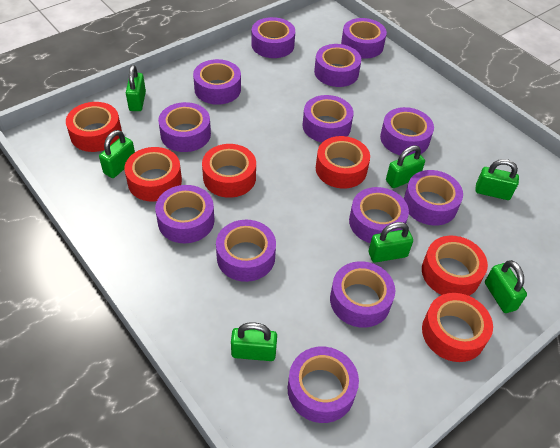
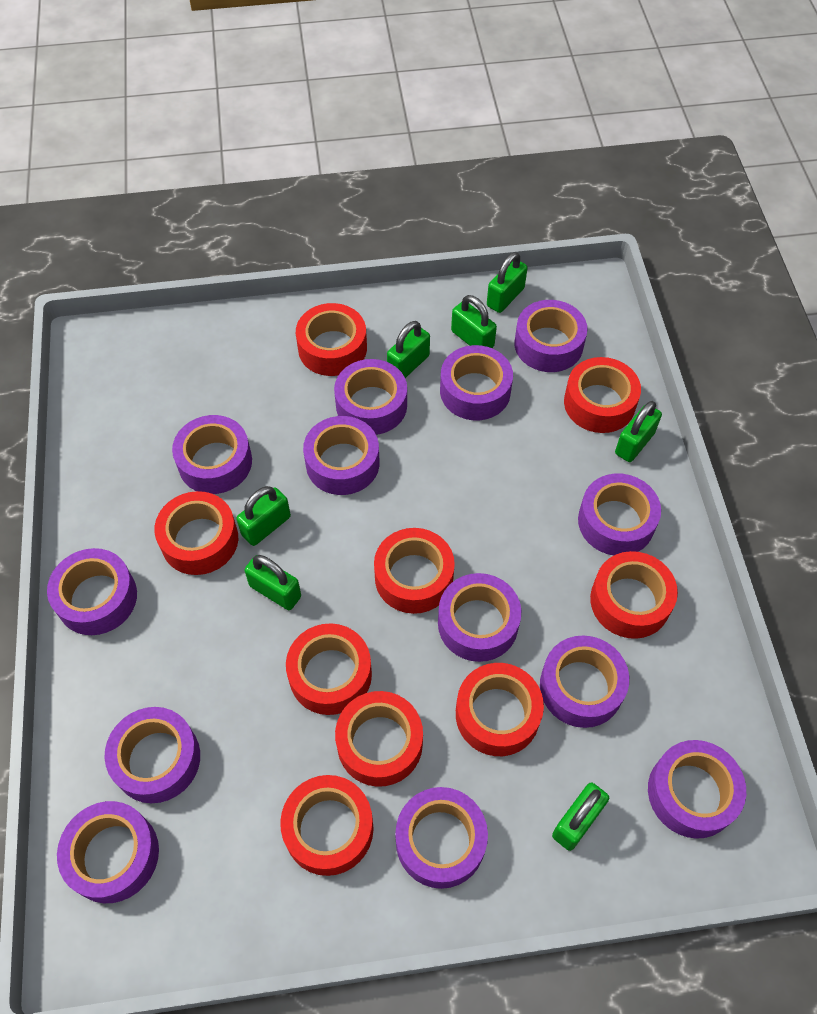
red tape: 6 -> 9

